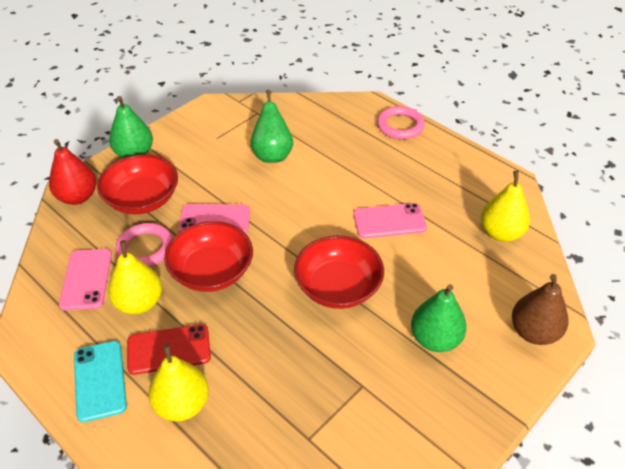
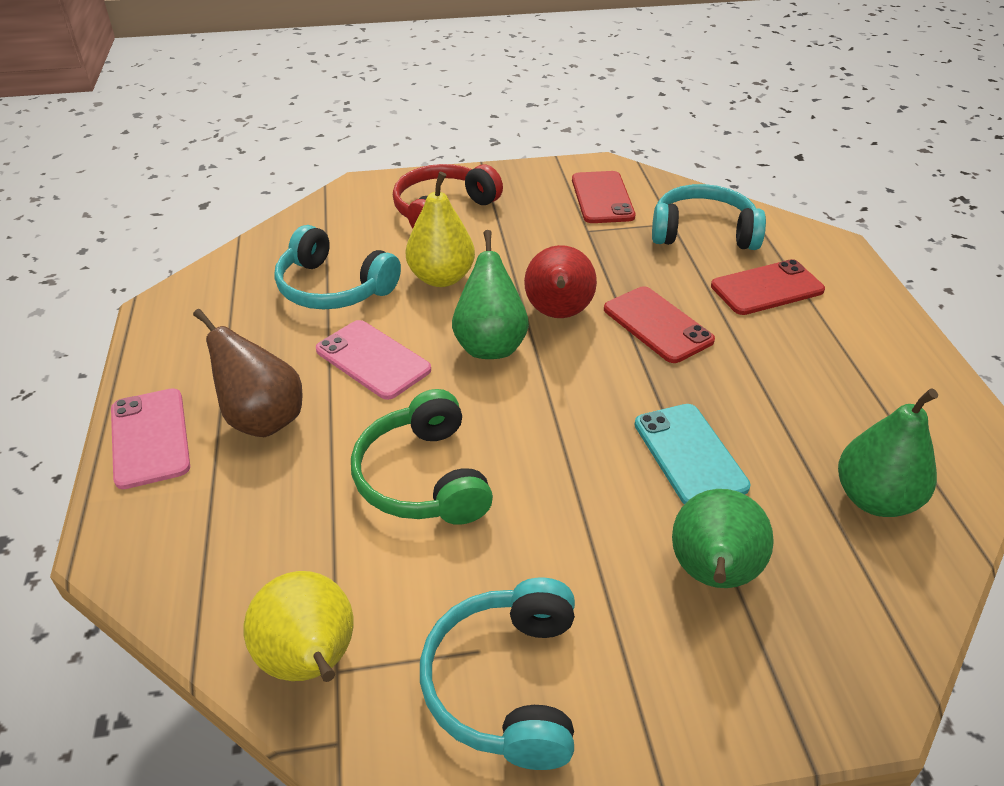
green headphones: 0 -> 1
pink phone: 3 -> 2
pink ring: 2 -> 0
red bowl: 3 -> 0
red headphones: 0 -> 1
red phone: 1 -> 3
turquoise headphones: 0 -> 3
yellow pear: 3 -> 2

